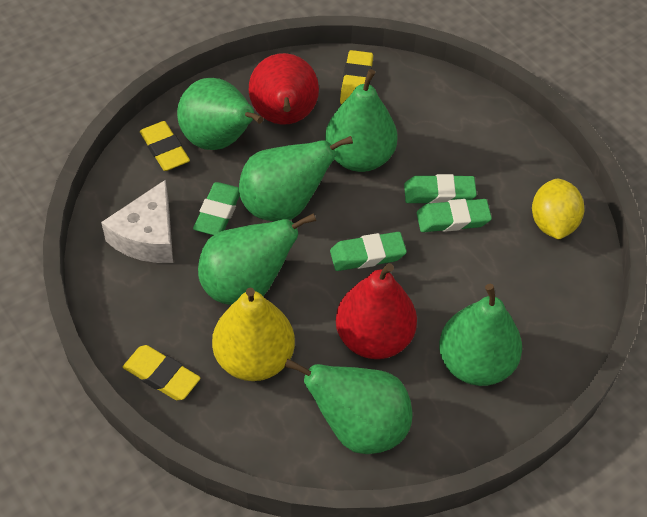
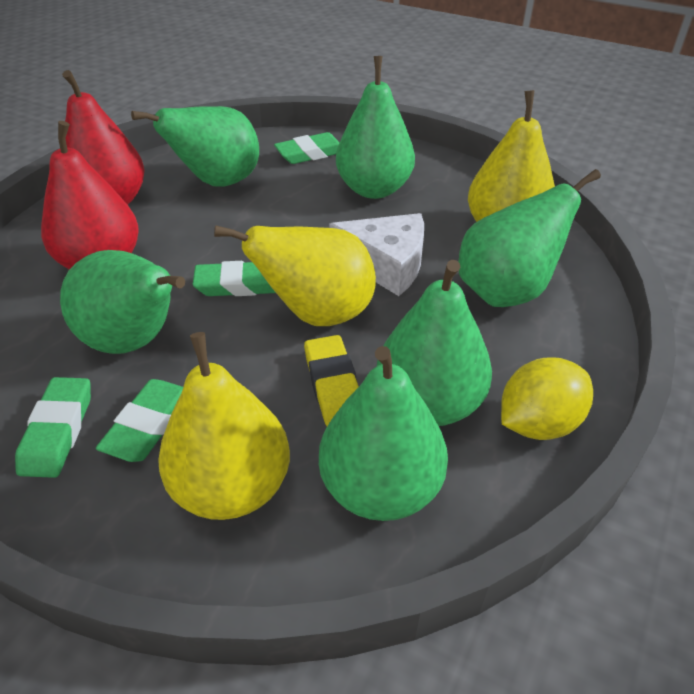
yellow eraser: 3 -> 1
yellow pear: 1 -> 3

